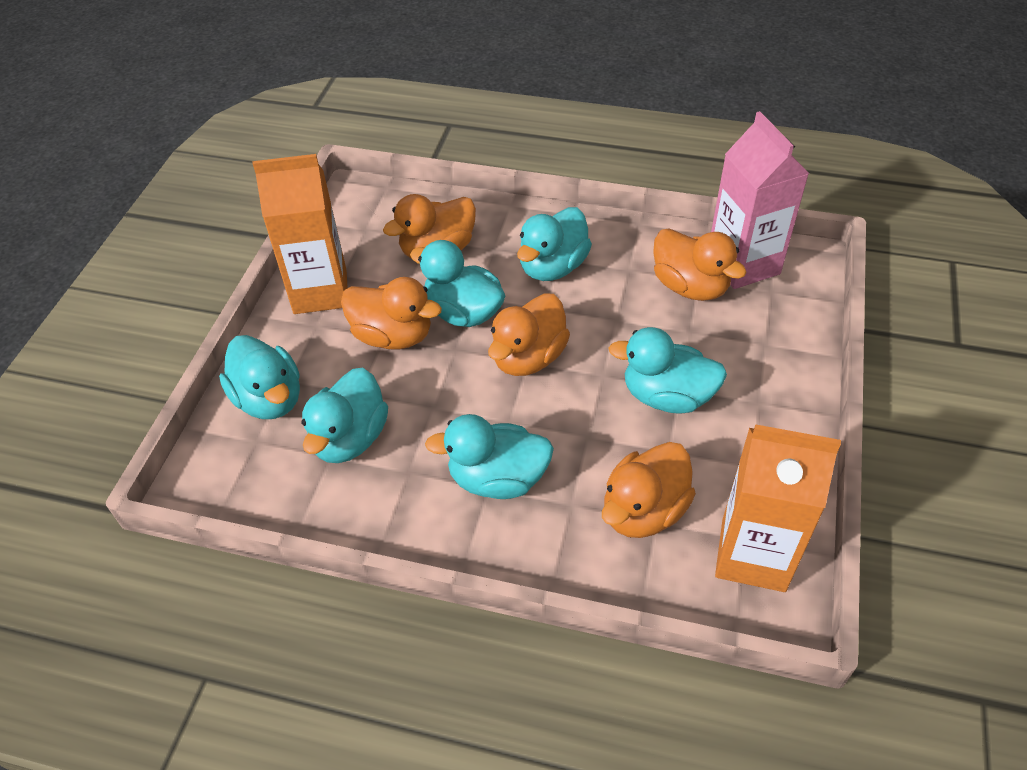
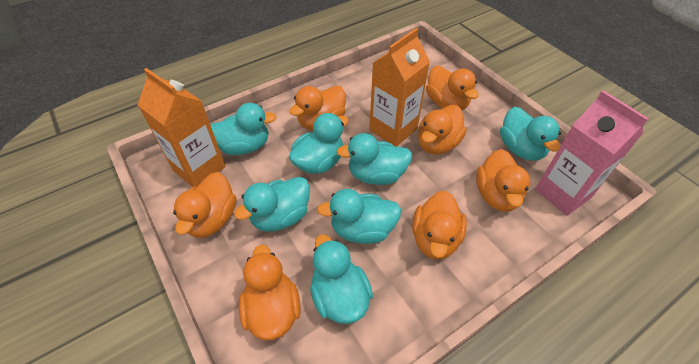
orange duck: 5 -> 7
turquoise duck: 6 -> 7

